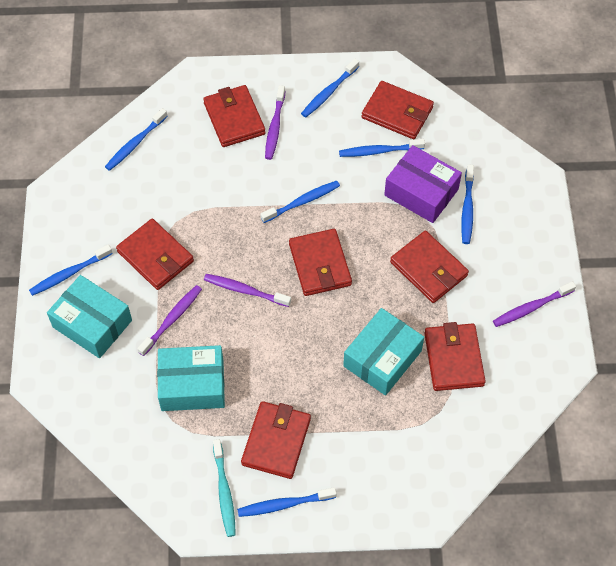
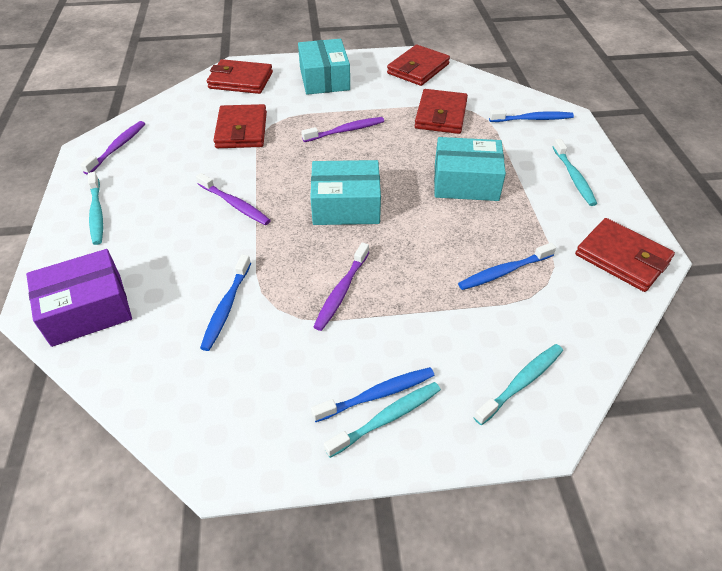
blue toothbrush: 7 -> 4
red wallet: 7 -> 5
turquoise toothbrush: 1 -> 4

